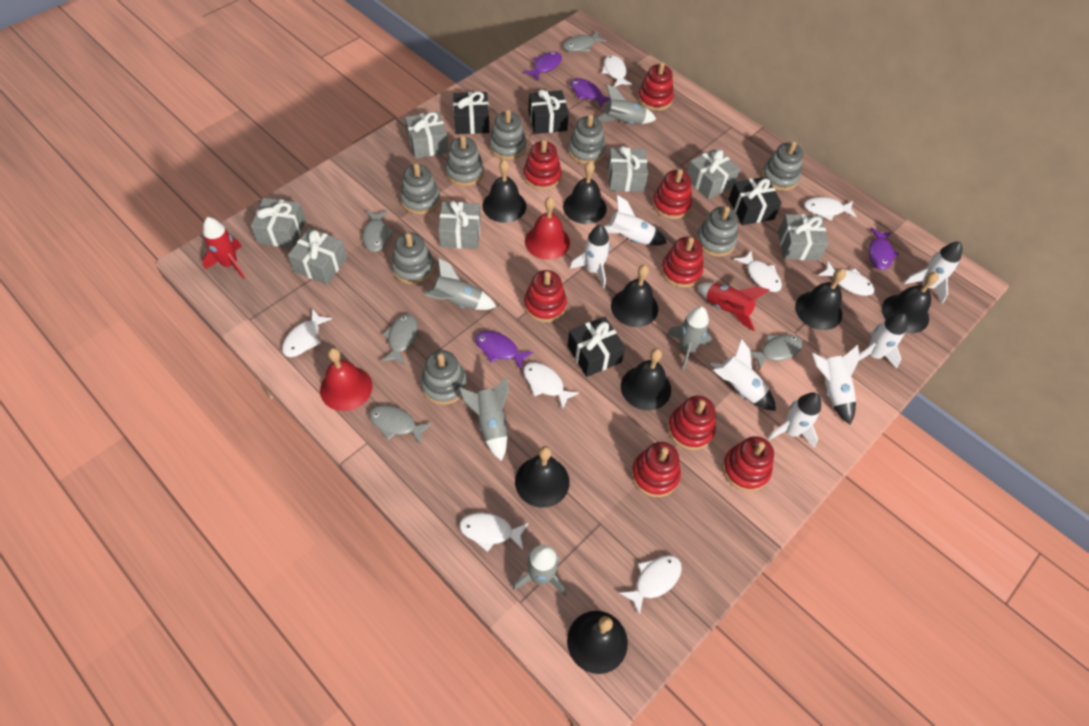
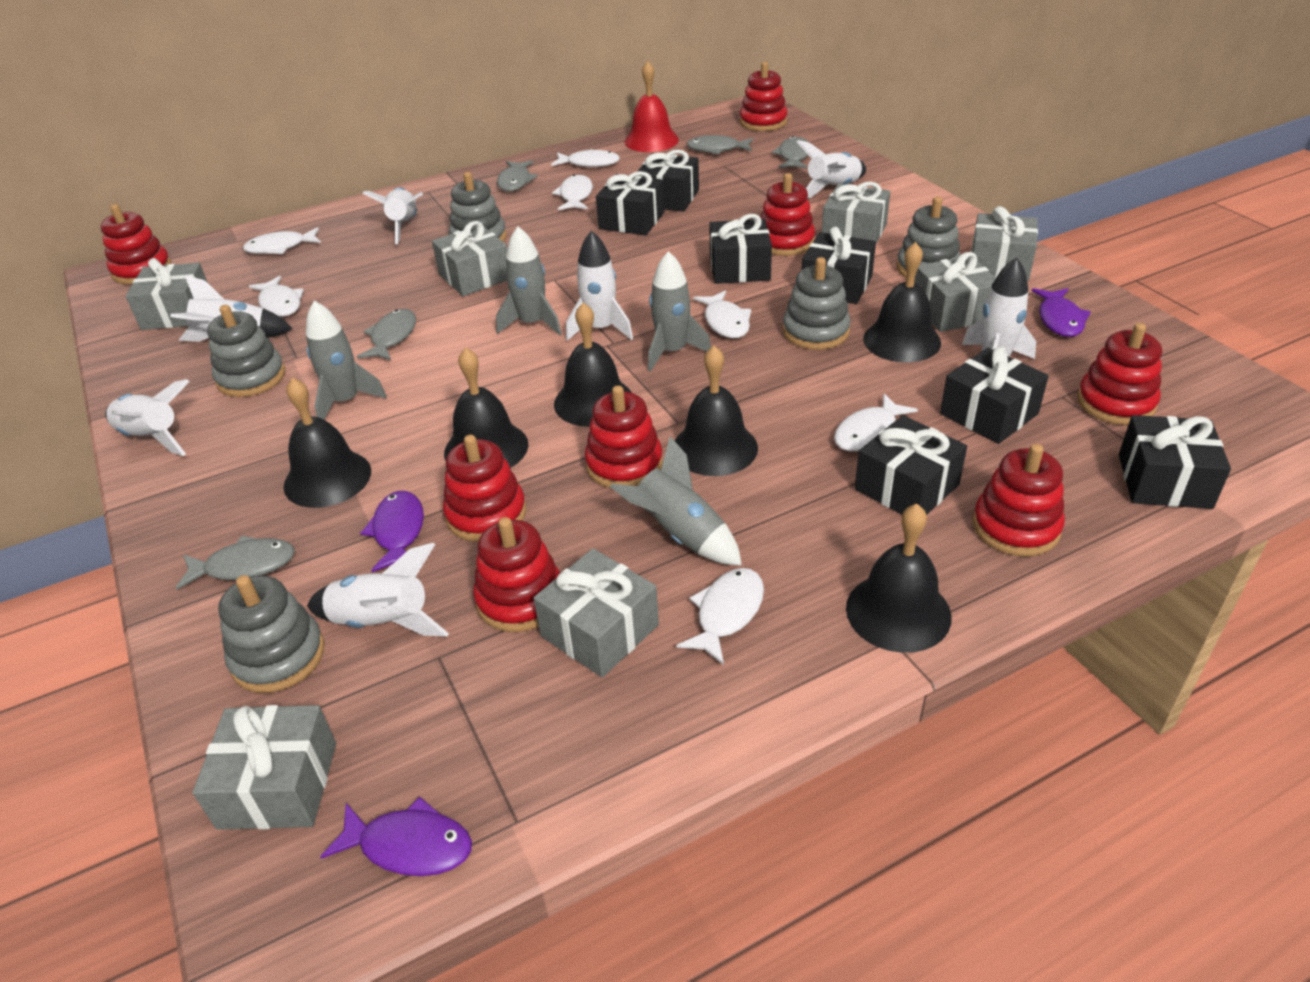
black bell: 8 -> 6
black gift: 4 -> 7
grey rocket: 5 -> 4
grey stacking toy: 8 -> 5
purple fish: 4 -> 3
red bell: 2 -> 1
red rocket: 2 -> 0
white fish: 8 -> 7

